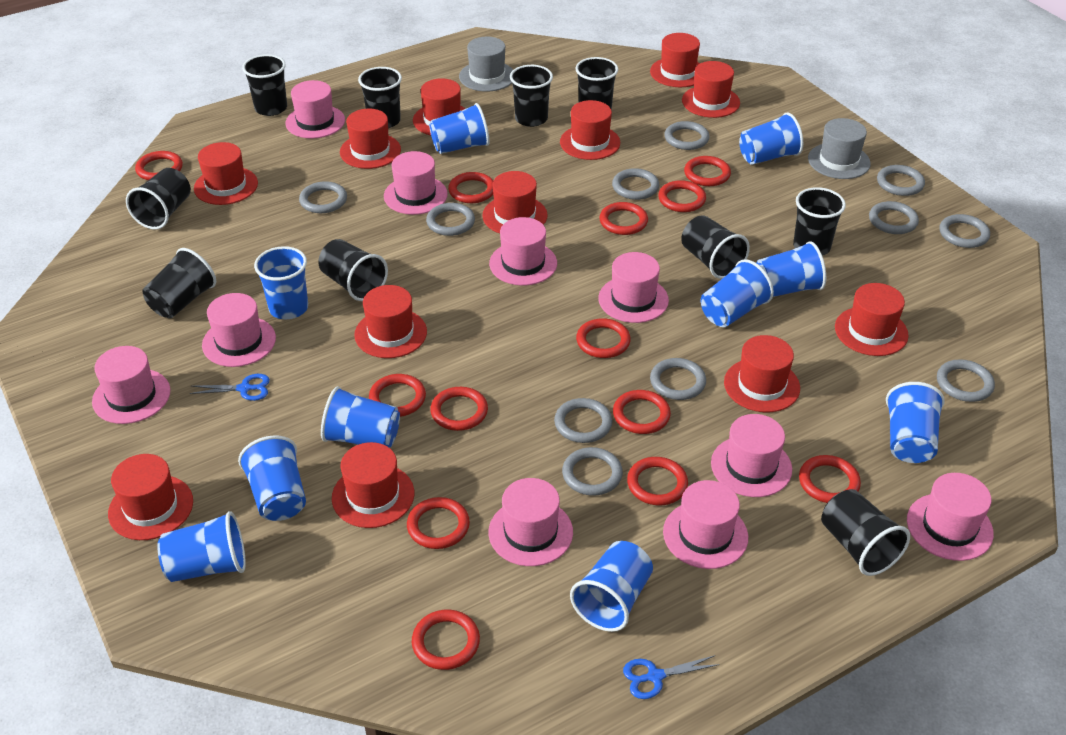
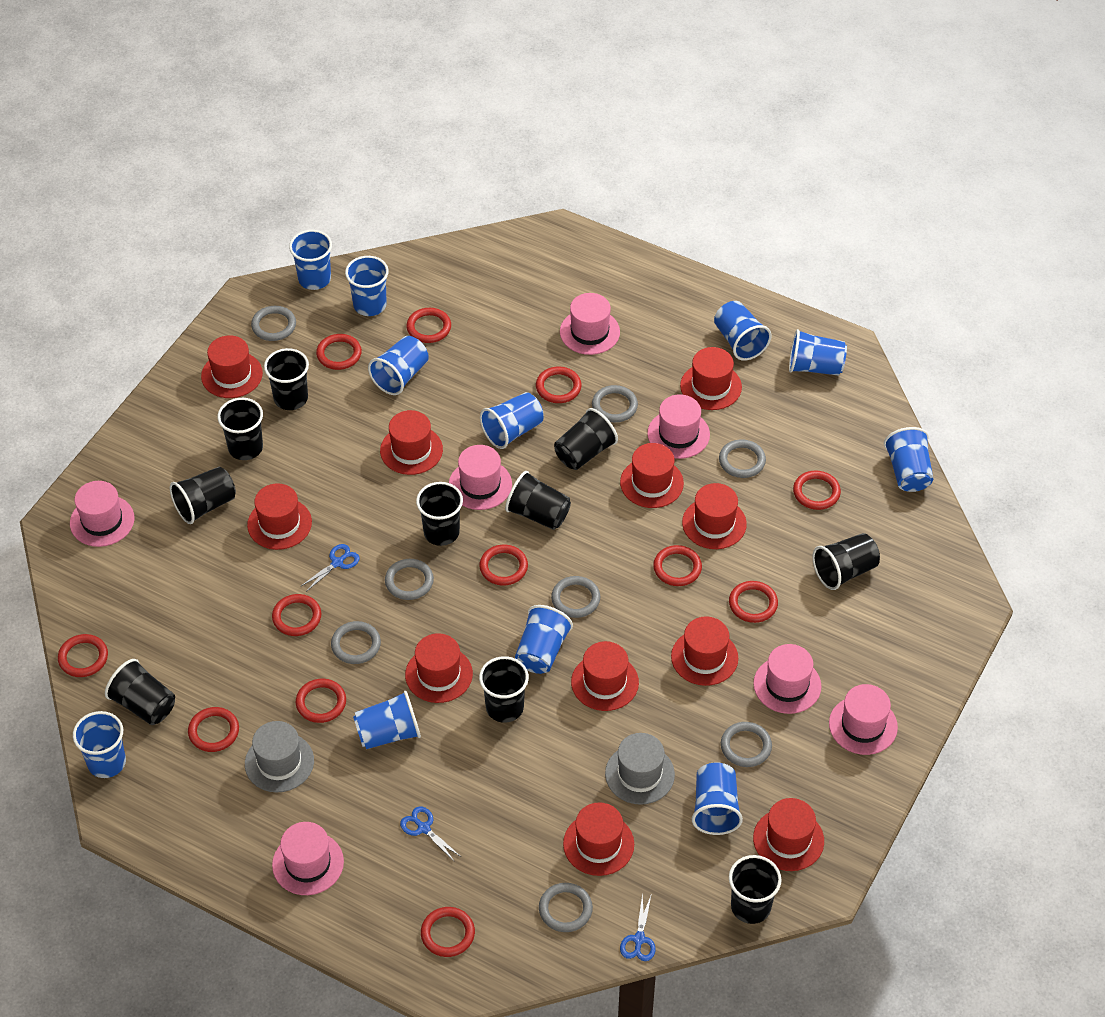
blue cup: 10 -> 11
blue scissors: 2 -> 3
grey ring: 11 -> 8
pink hat: 10 -> 7
red hat: 12 -> 11
red ring: 13 -> 12

